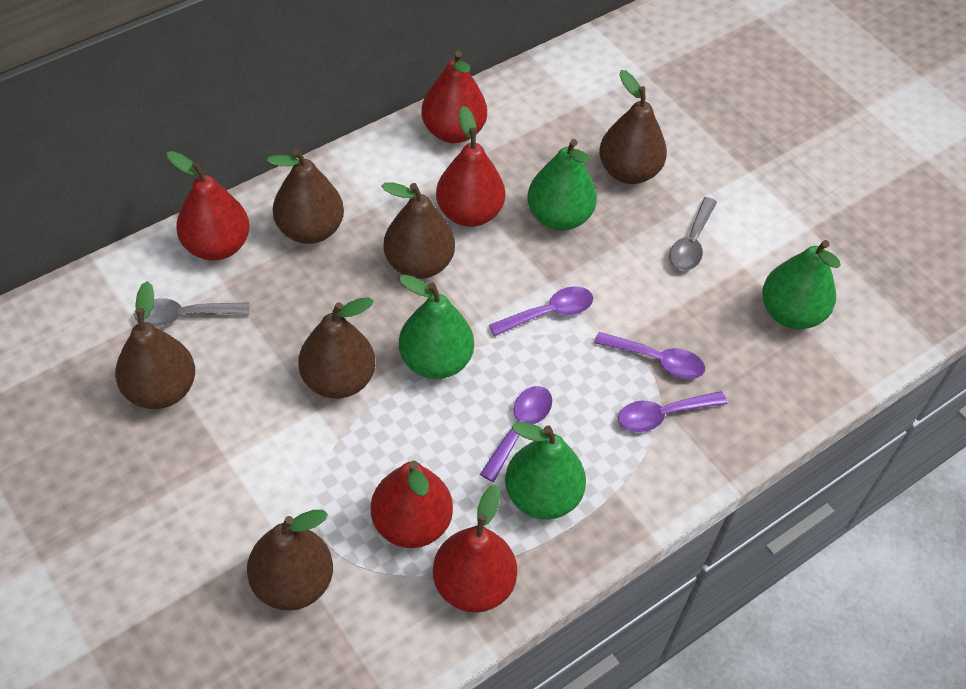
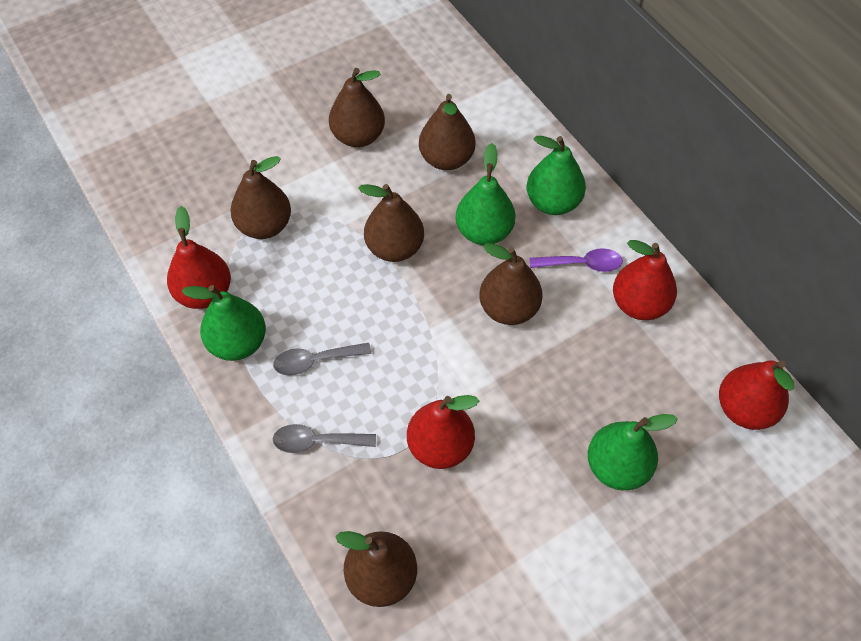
purple spoon: 4 -> 1
red pear: 5 -> 4

